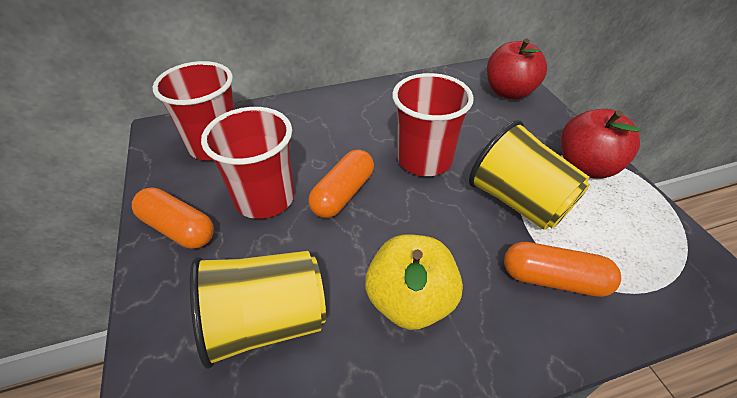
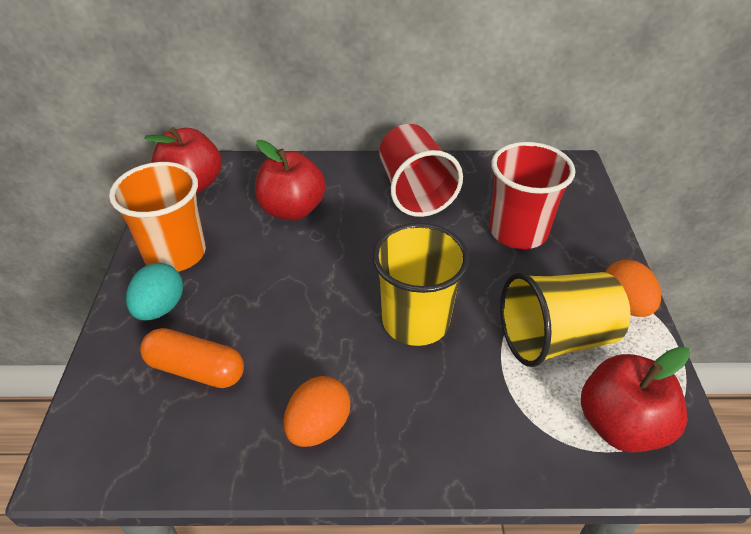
orange capsule: 3 -> 1
orange cup: 0 -> 1
orange egg: 0 -> 2
red apple: 2 -> 3
red cup: 3 -> 2
turquoise egg: 0 -> 1
yellow apple: 1 -> 0

